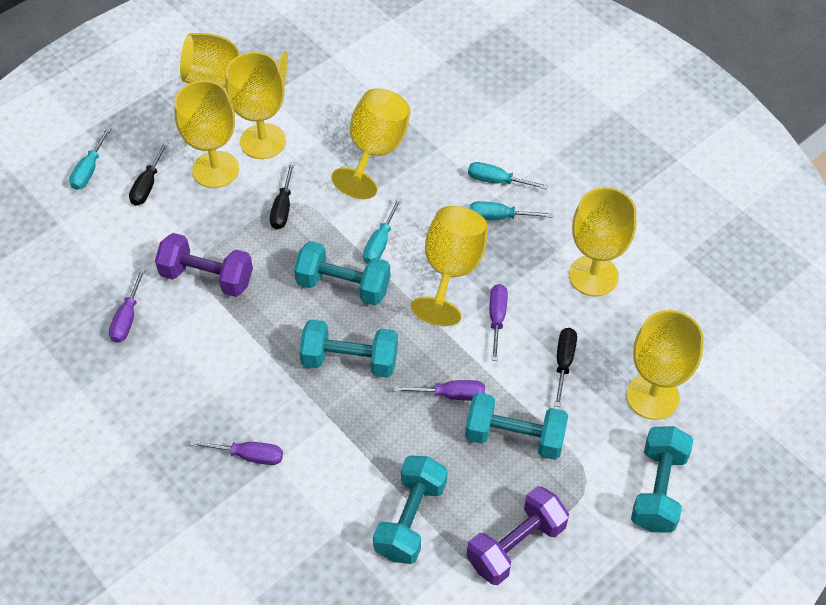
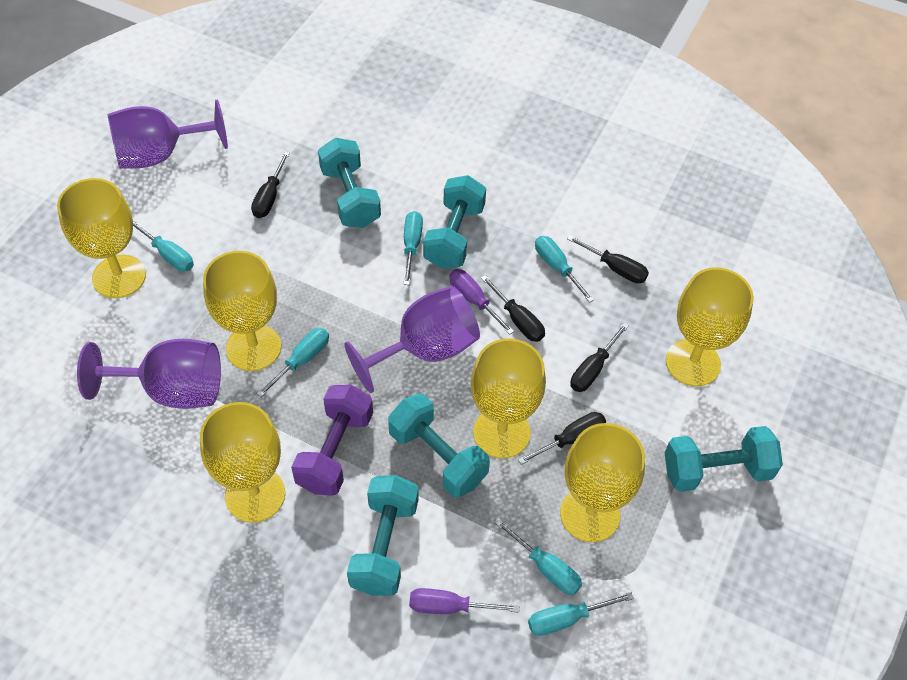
black screwdriver: 3 -> 5
purple dumbbell: 2 -> 1
purple goblet: 0 -> 3
purple screwdriver: 4 -> 2
turquoise screwdriver: 4 -> 6
yellow goblet: 7 -> 6

